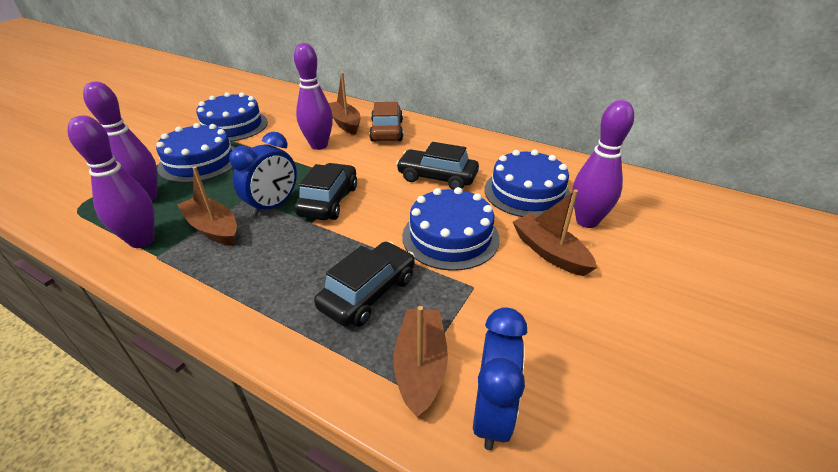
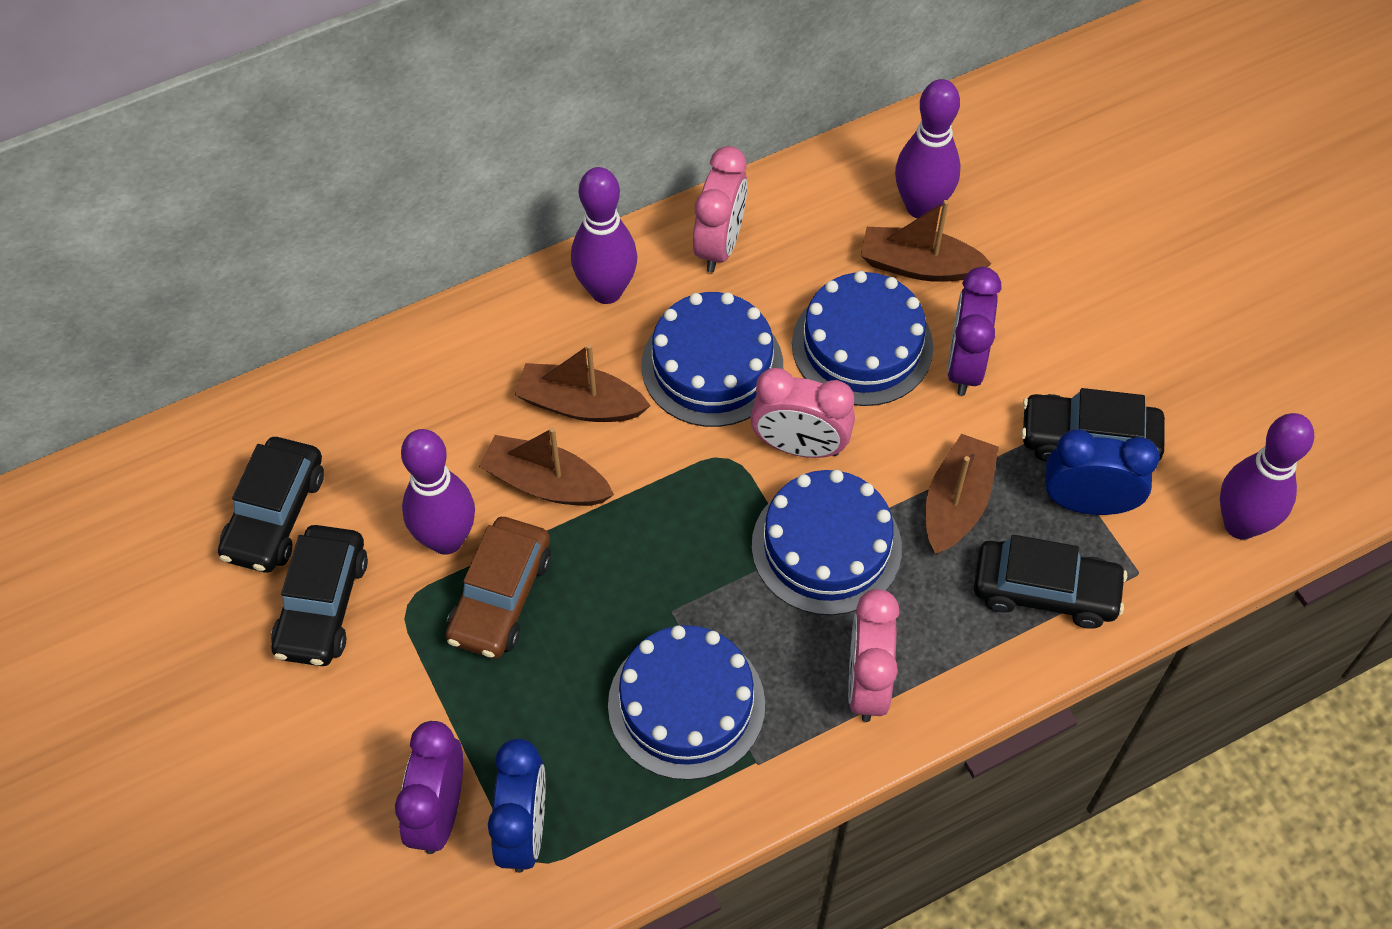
black car: 3 -> 4
pink clock: 0 -> 3
purple clock: 0 -> 2

